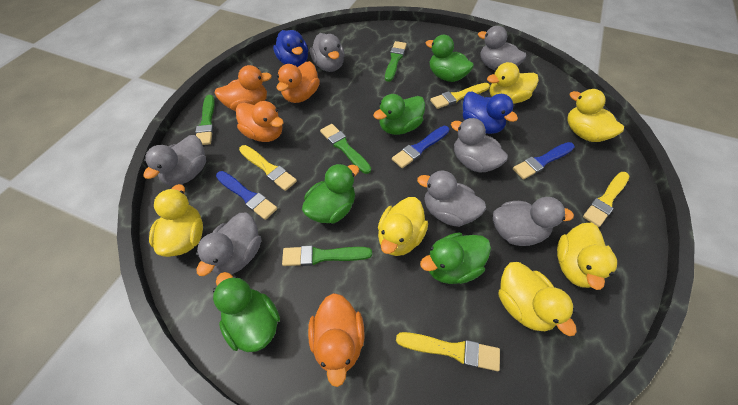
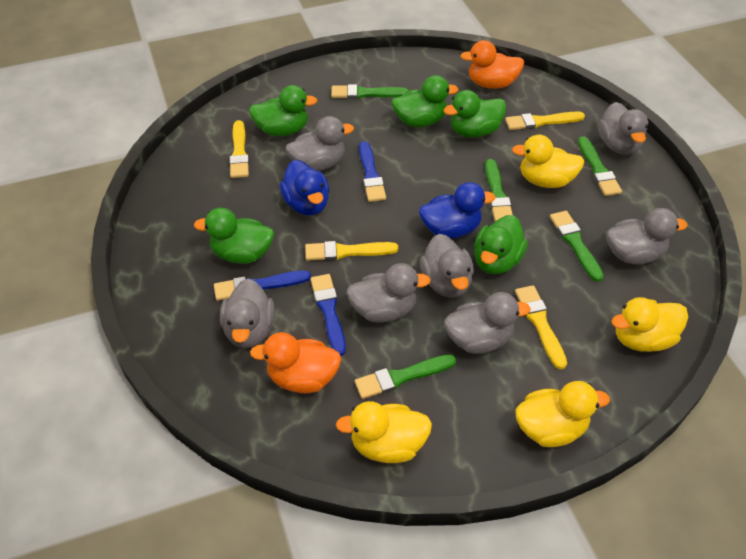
green brush: 4 -> 5
orange duck: 4 -> 2
yellow duck: 6 -> 4

